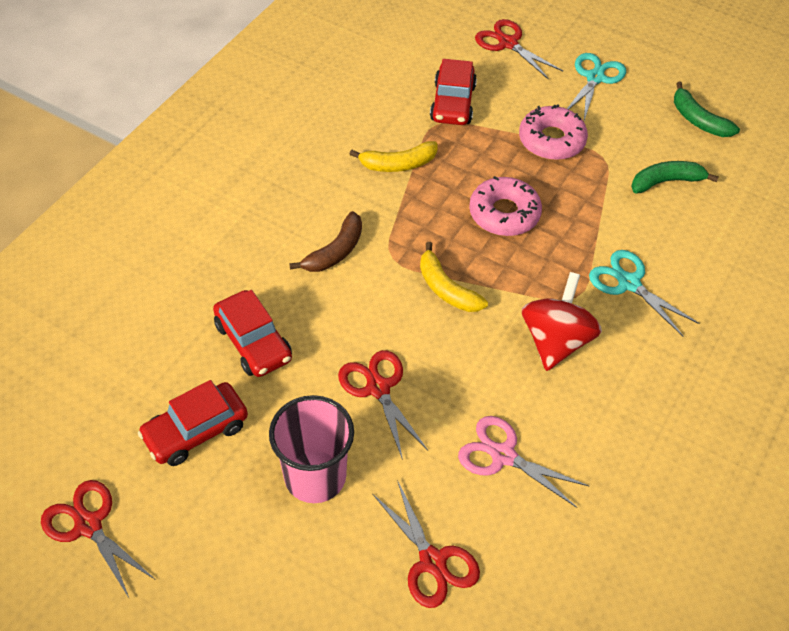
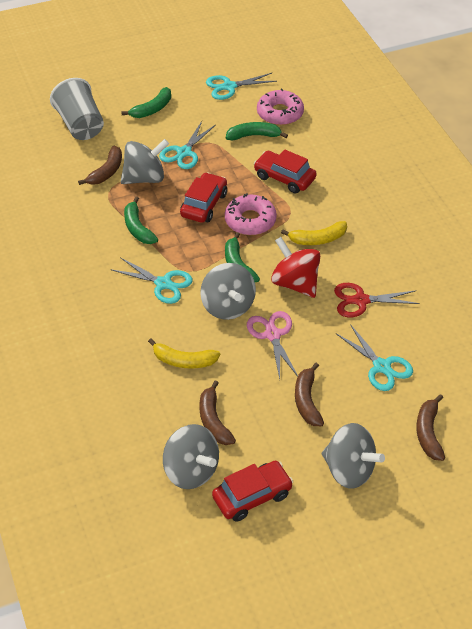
brown banana: 1 -> 4
green banana: 2 -> 4
grey cup: 0 -> 1
grey spinning top: 0 -> 4
pink cup: 1 -> 0
red scissors: 4 -> 1
turquoise scissors: 2 -> 4

